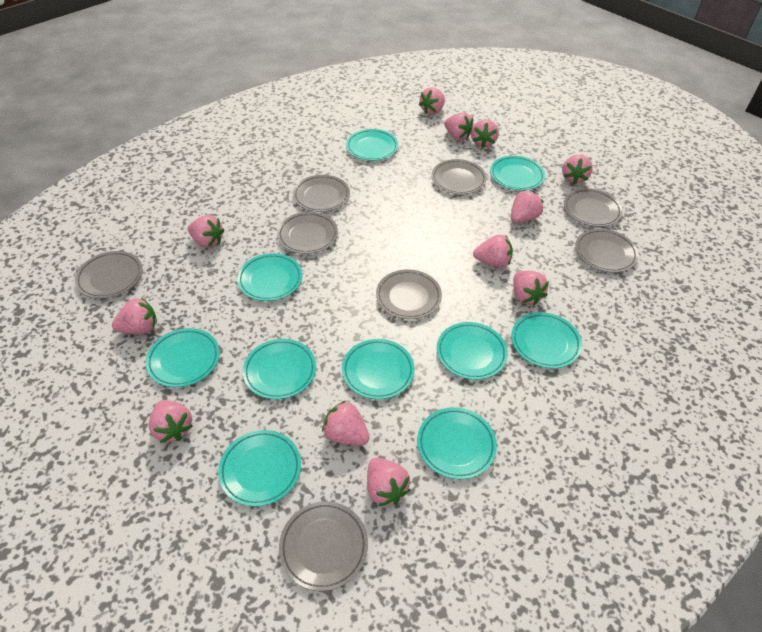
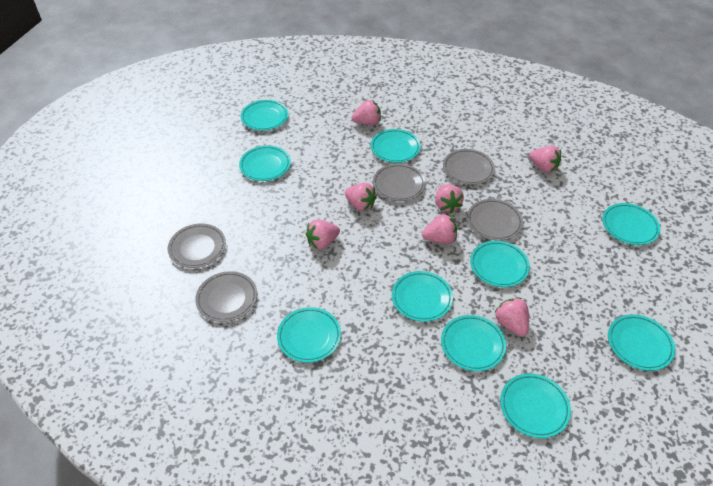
grey plate: 8 -> 5
pink strawberry: 12 -> 7

